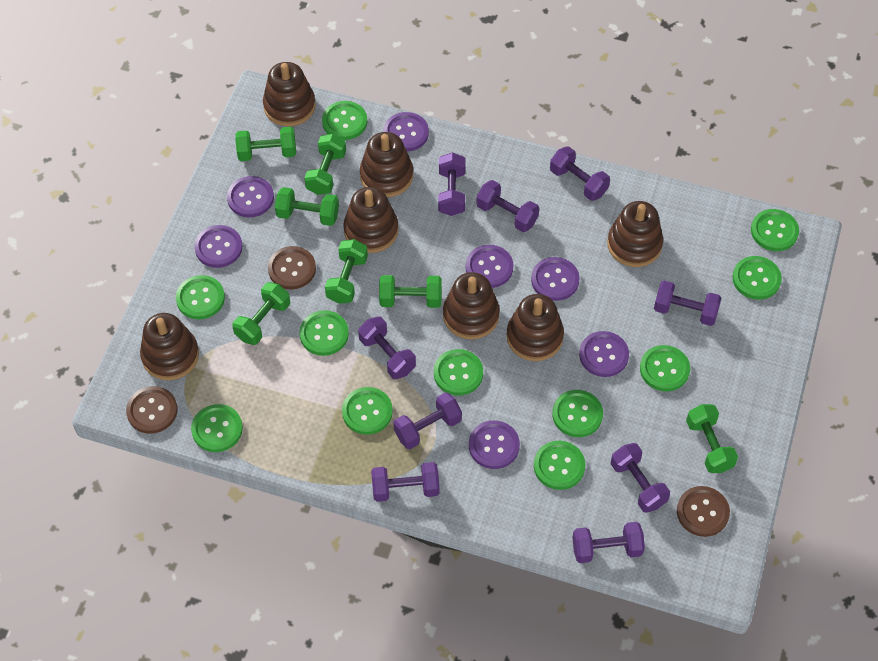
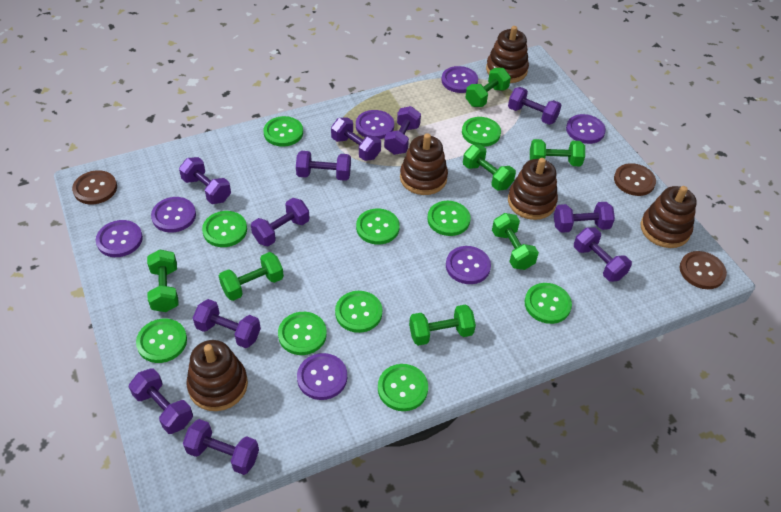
brown stacking toy: 7 -> 5
green button: 11 -> 10
purple dumbbell: 9 -> 11

